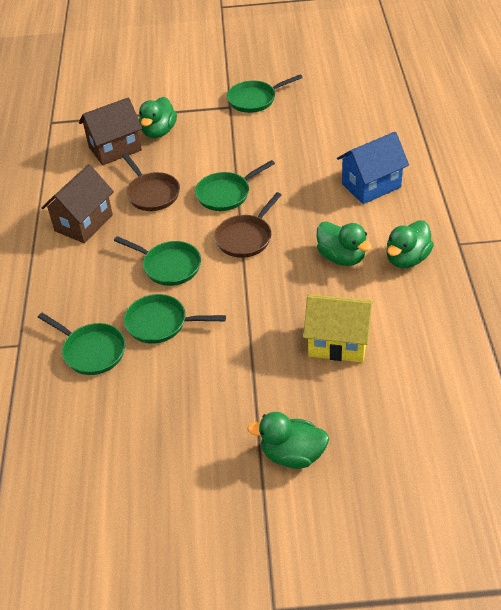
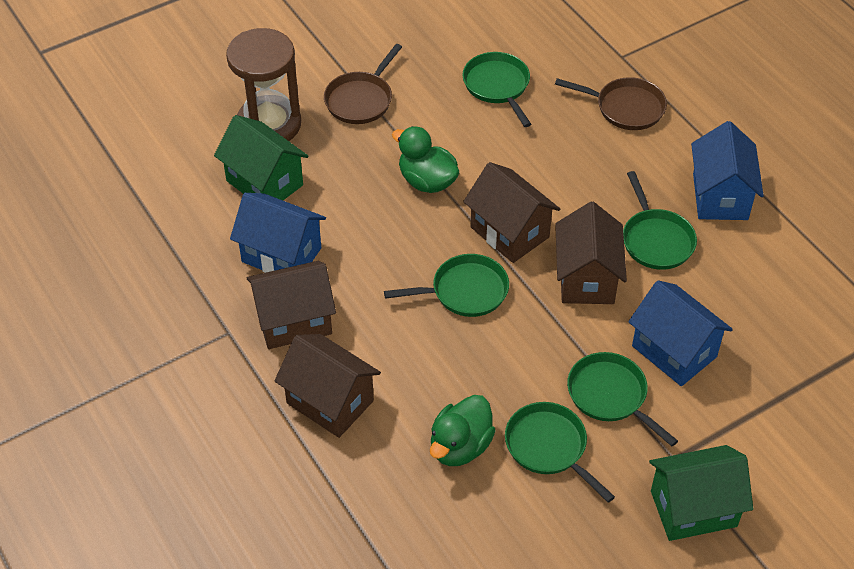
blue house: 1 -> 3
brown hourglass: 0 -> 1
brown house: 2 -> 4
green duck: 4 -> 2
green house: 0 -> 2
yellow house: 1 -> 0

